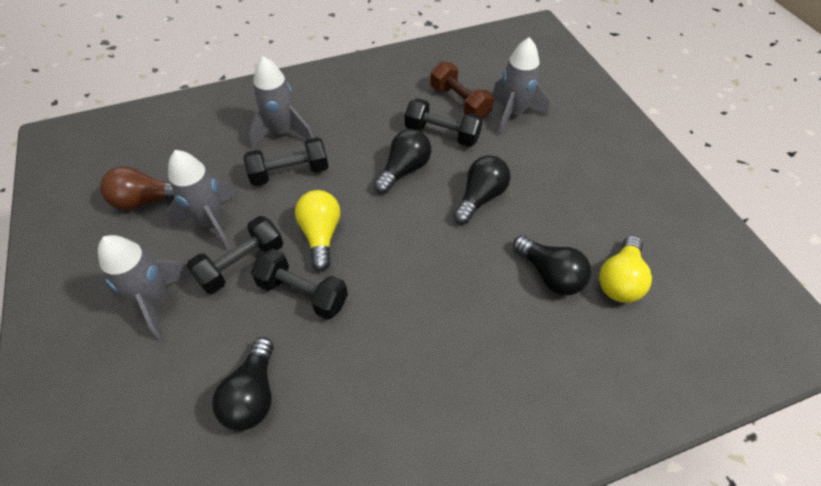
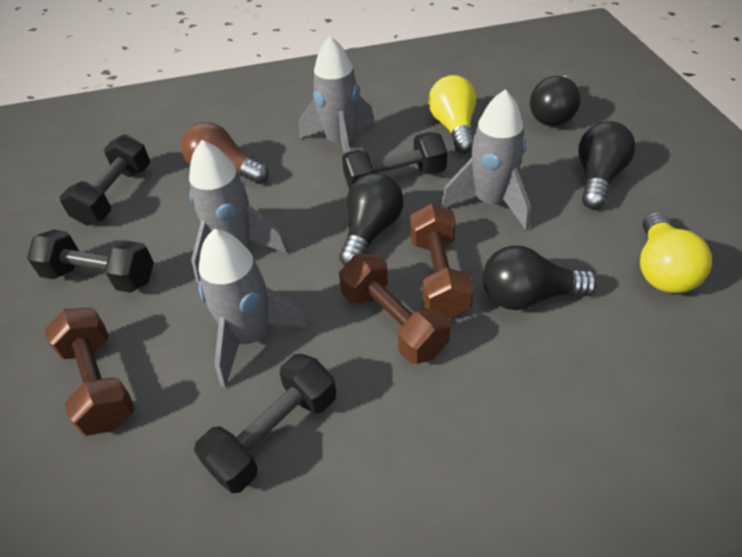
brown dumbbell: 1 -> 3

